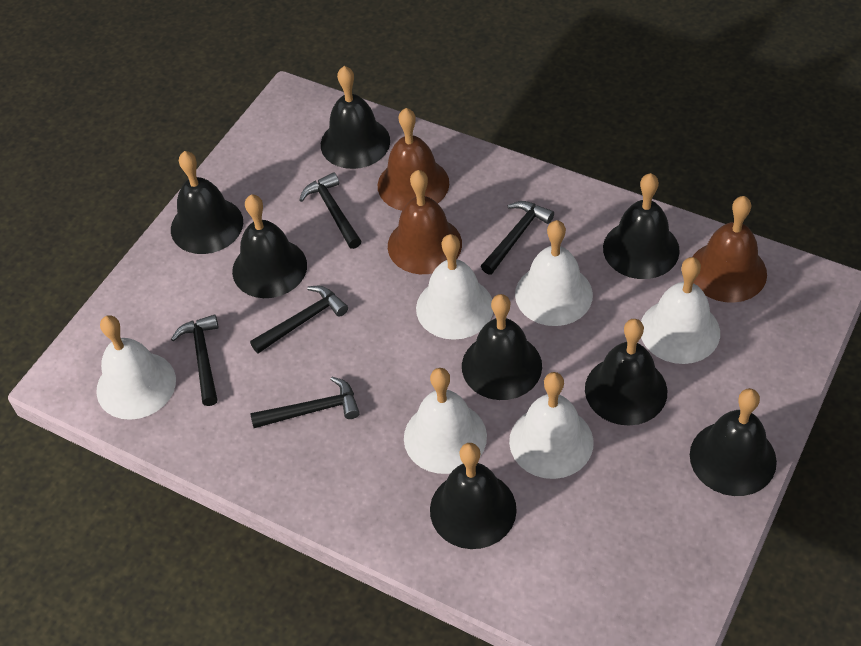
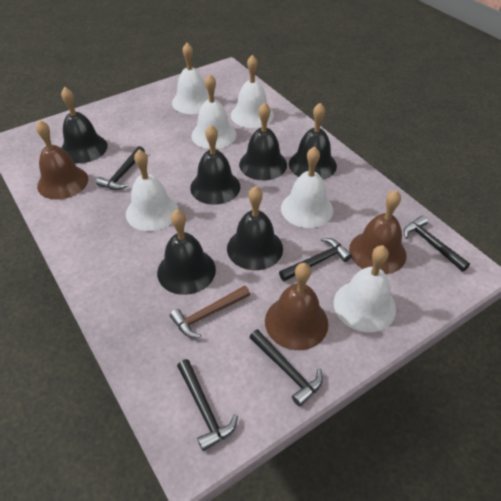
black bell: 8 -> 6
brown hammer: 0 -> 1

